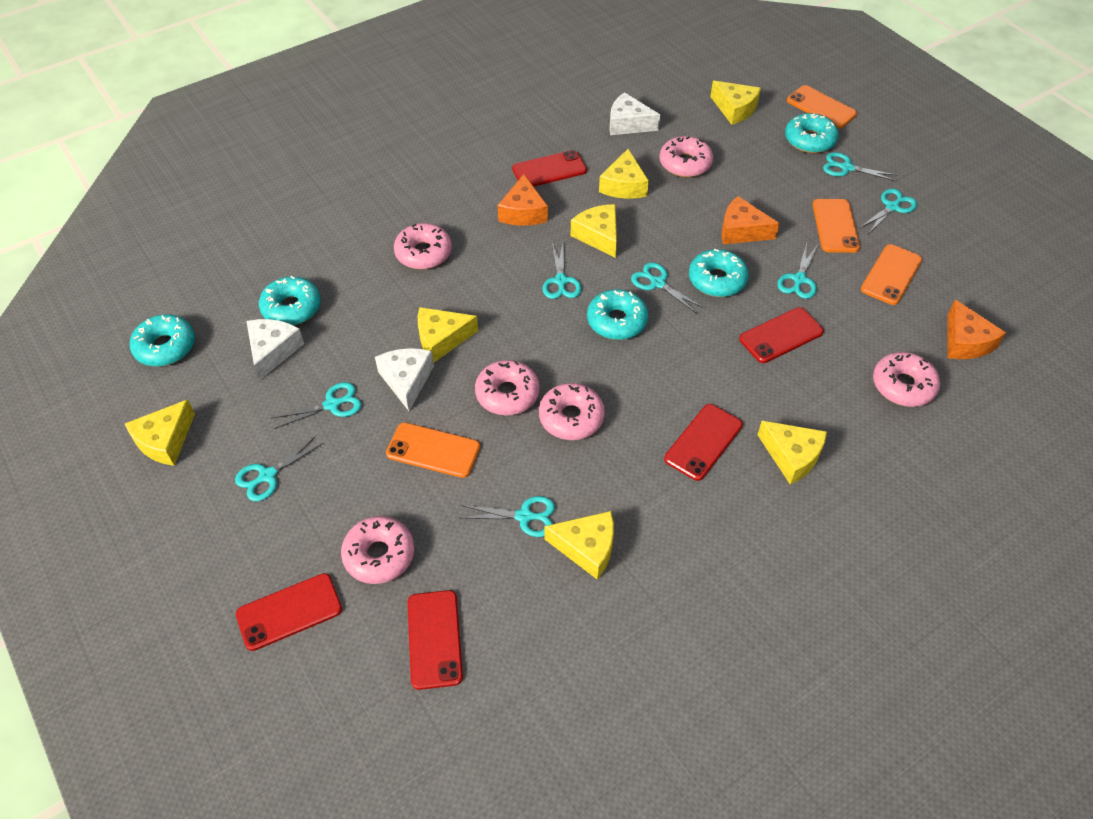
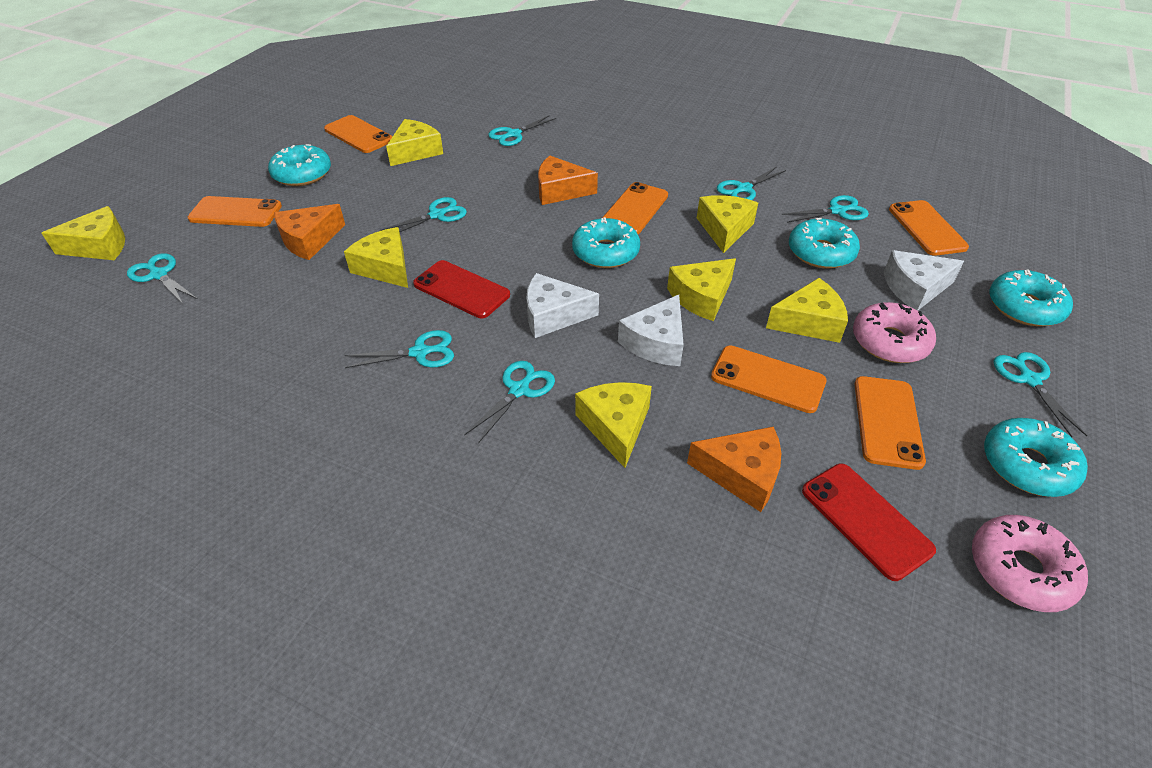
orange phone: 4 -> 6
pink donut: 6 -> 2
red phone: 5 -> 2

